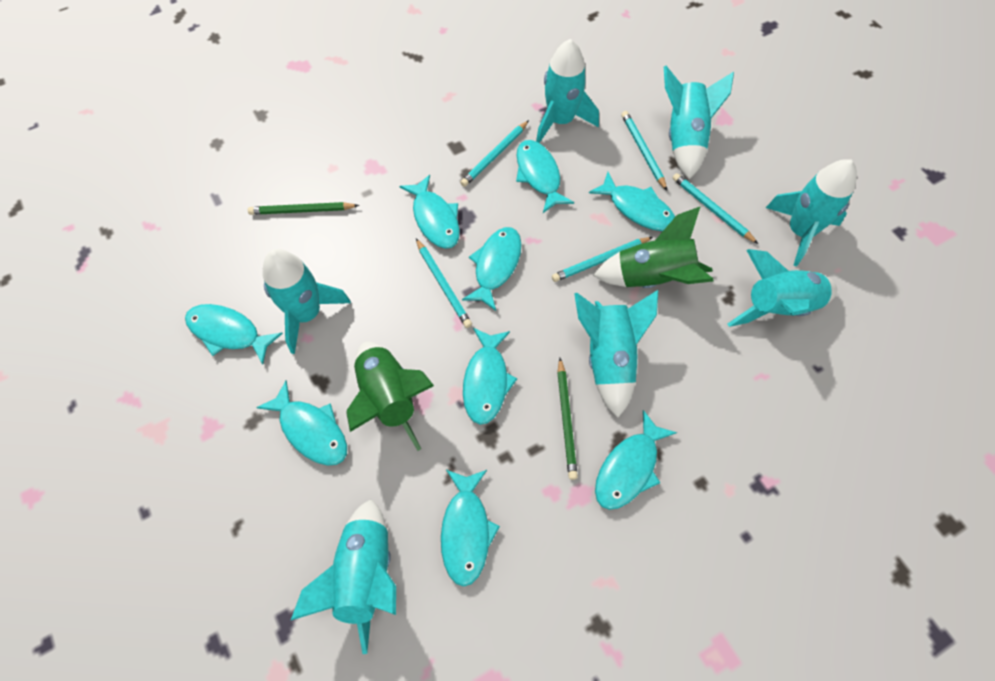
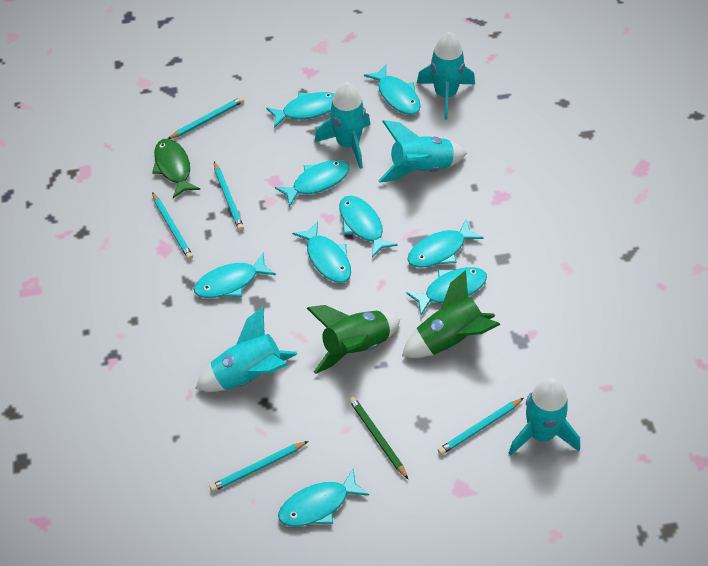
green fish: 0 -> 1
green pencil: 2 -> 1
turquoise rocket: 7 -> 5

